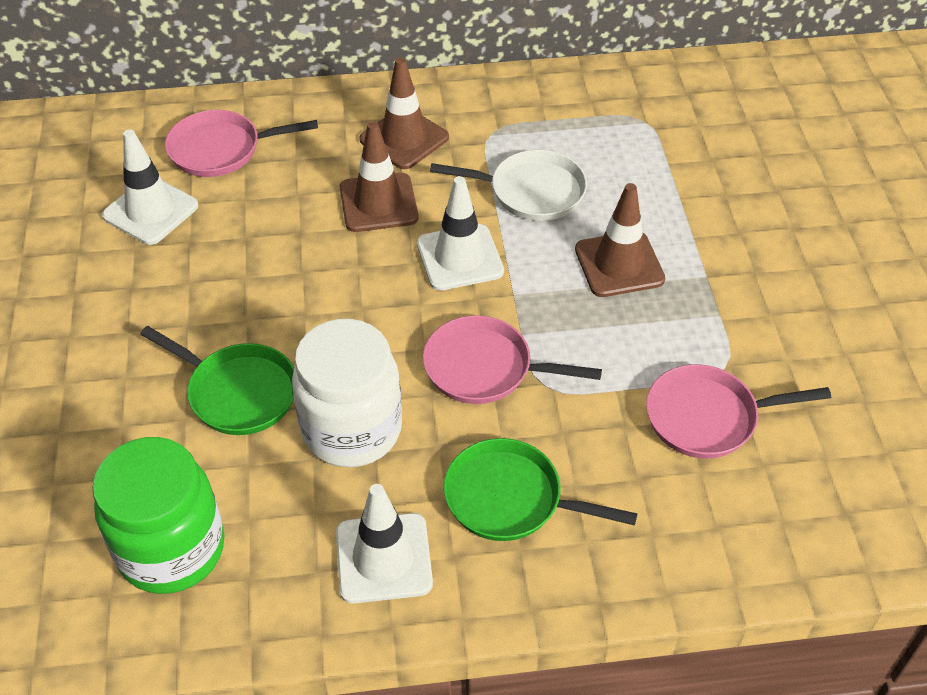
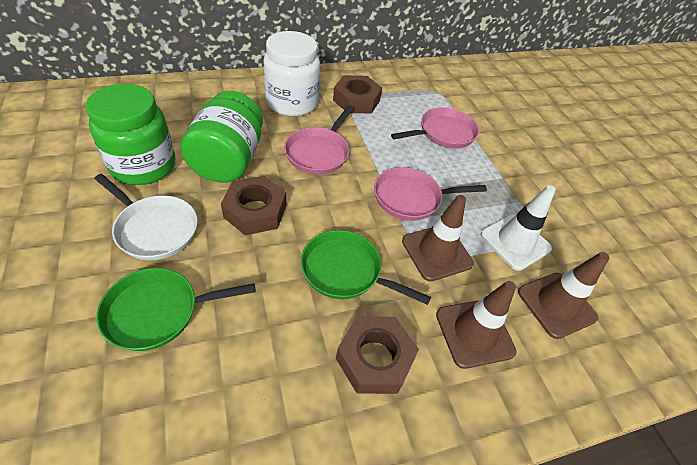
brown nut: 0 -> 3
green jar: 1 -> 2
white traffic cone: 3 -> 1

